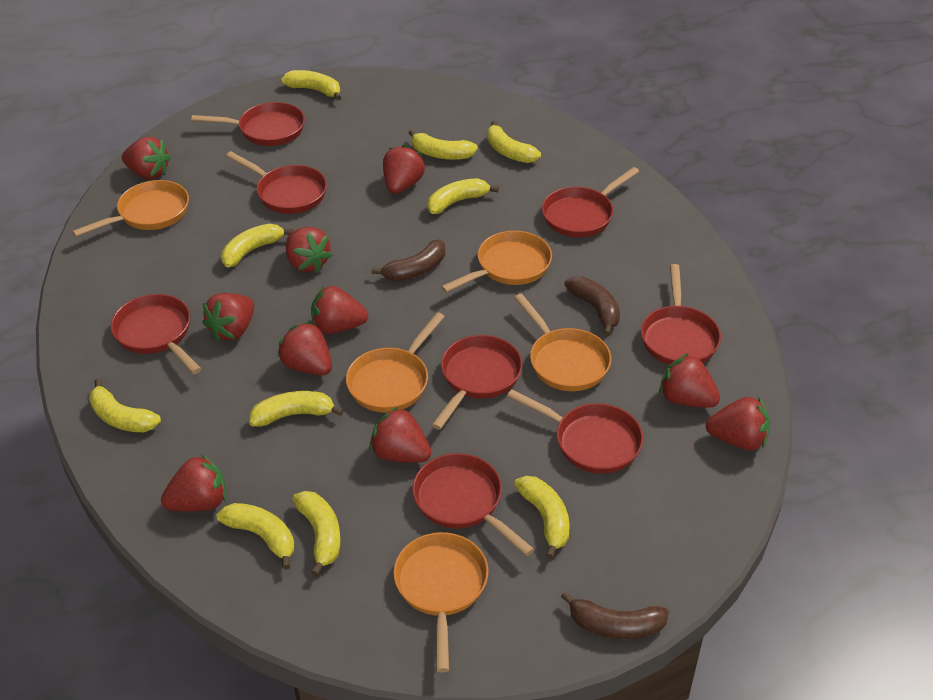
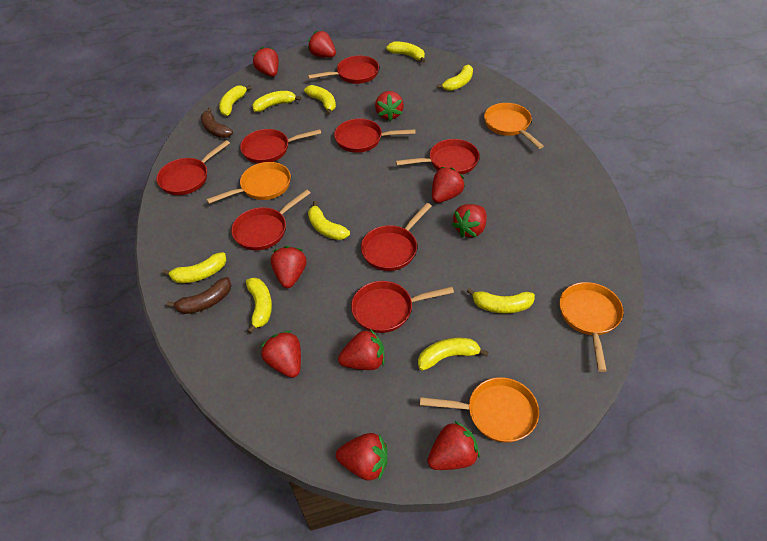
brown banana: 3 -> 2
orange pan: 5 -> 4

